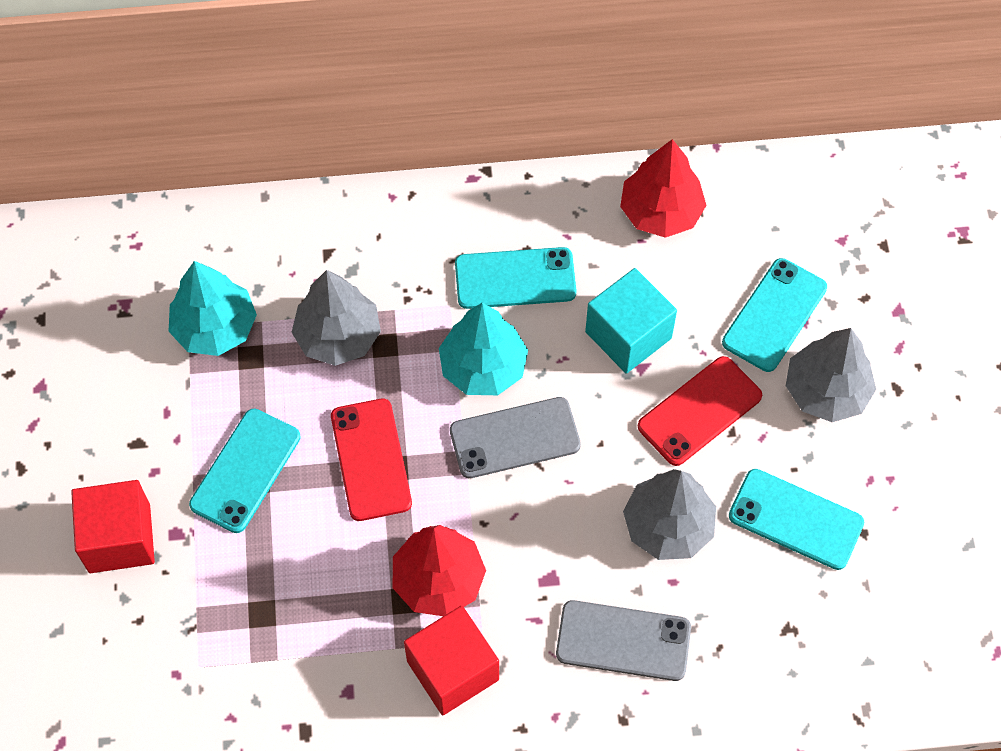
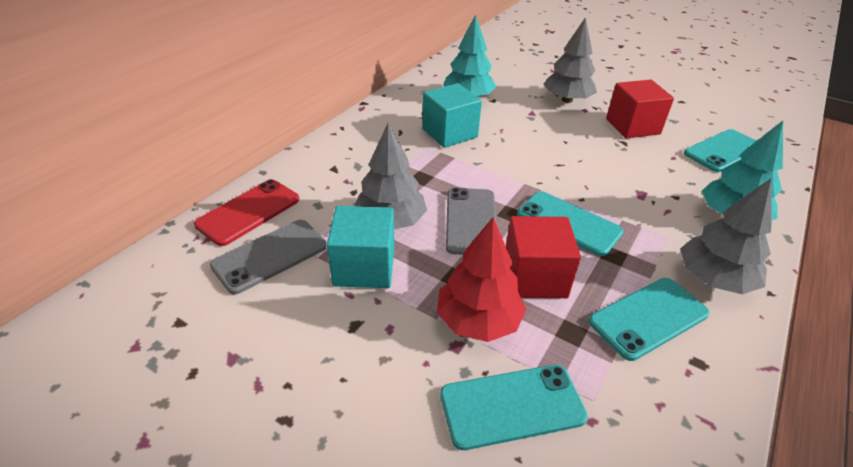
red phone: 2 -> 1
red tree: 2 -> 1
turquoise cube: 1 -> 2

